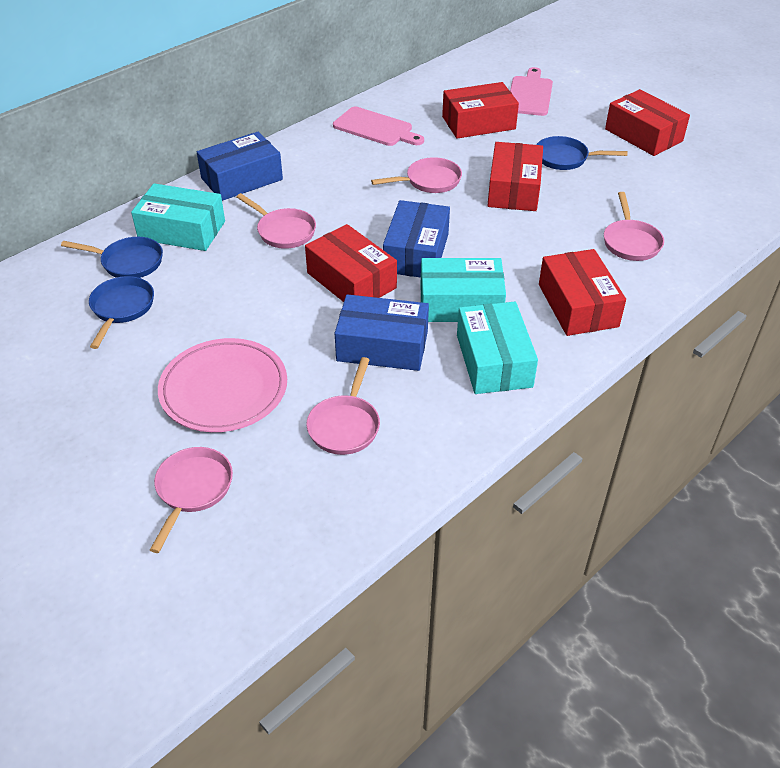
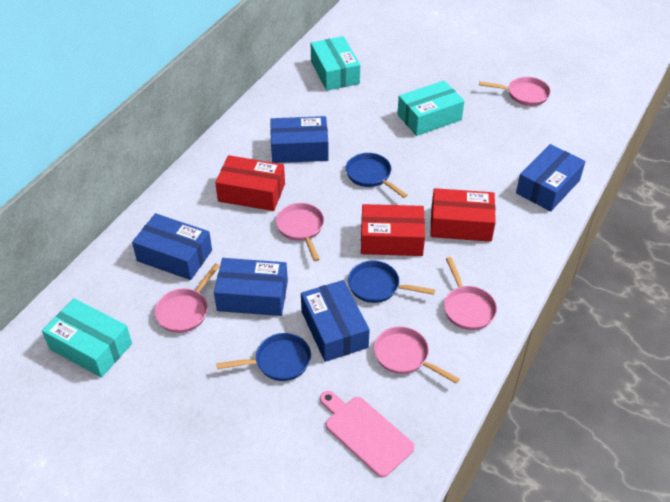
blue box: 3 -> 5
pink cutting board: 2 -> 1
pink plate: 1 -> 0
red box: 5 -> 3

